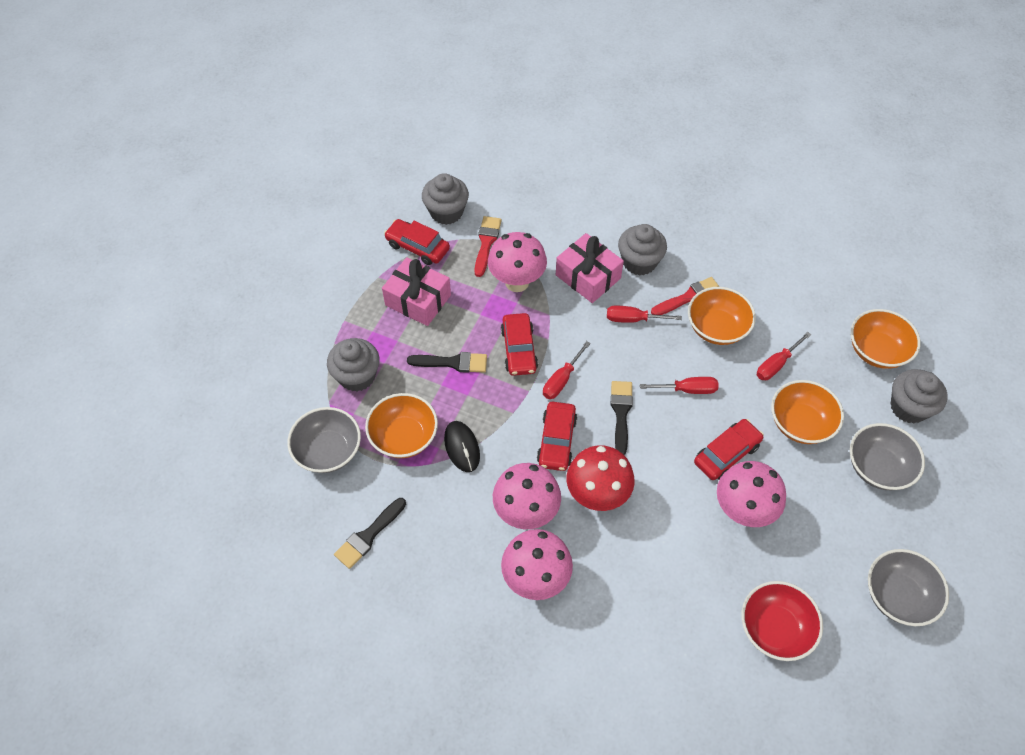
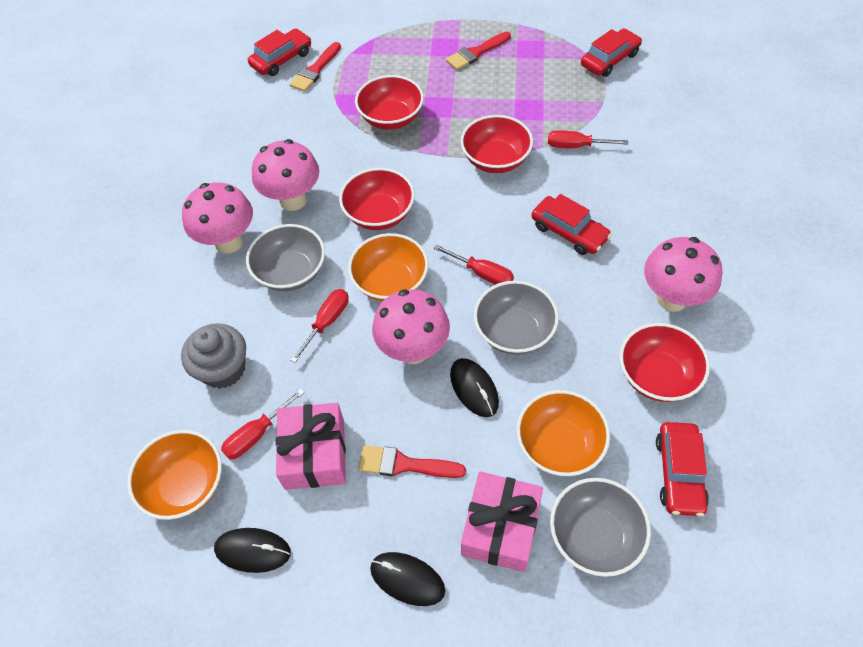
black brush: 3 -> 0
black mouse: 1 -> 3
grey cupcake: 4 -> 1
orange bowl: 4 -> 3
red bowl: 1 -> 4
red brush: 2 -> 3
red mushroom: 1 -> 0

